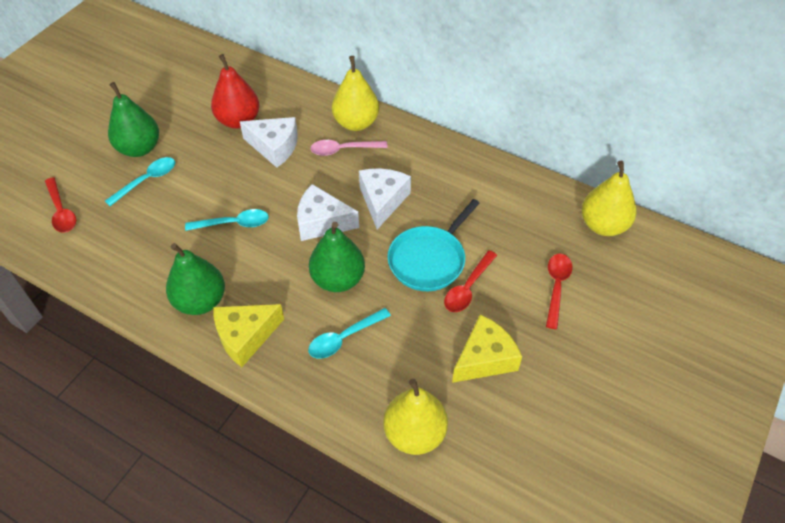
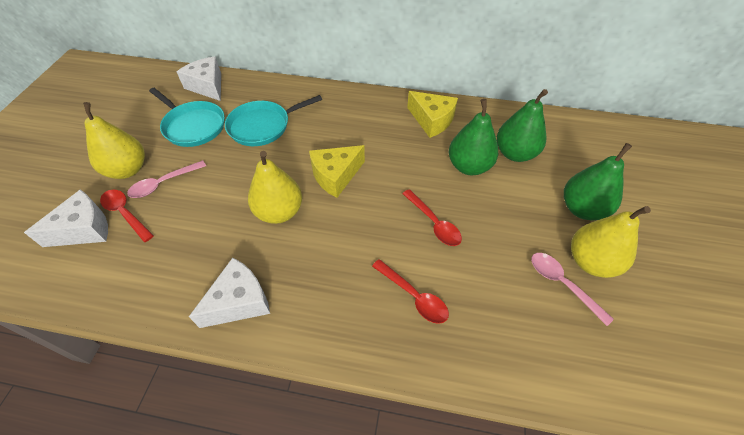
pink spoon: 1 -> 2
red pear: 1 -> 0
turquoise pan: 1 -> 2
turquoise spoon: 3 -> 0

